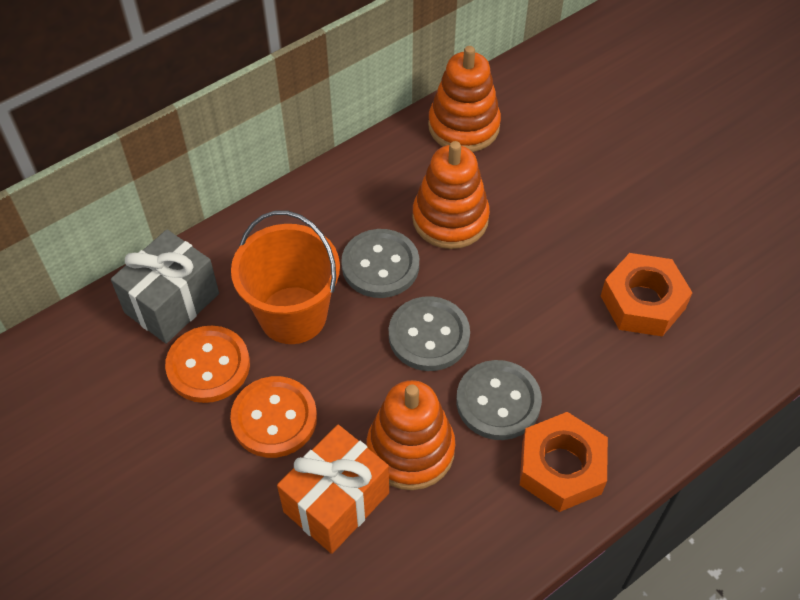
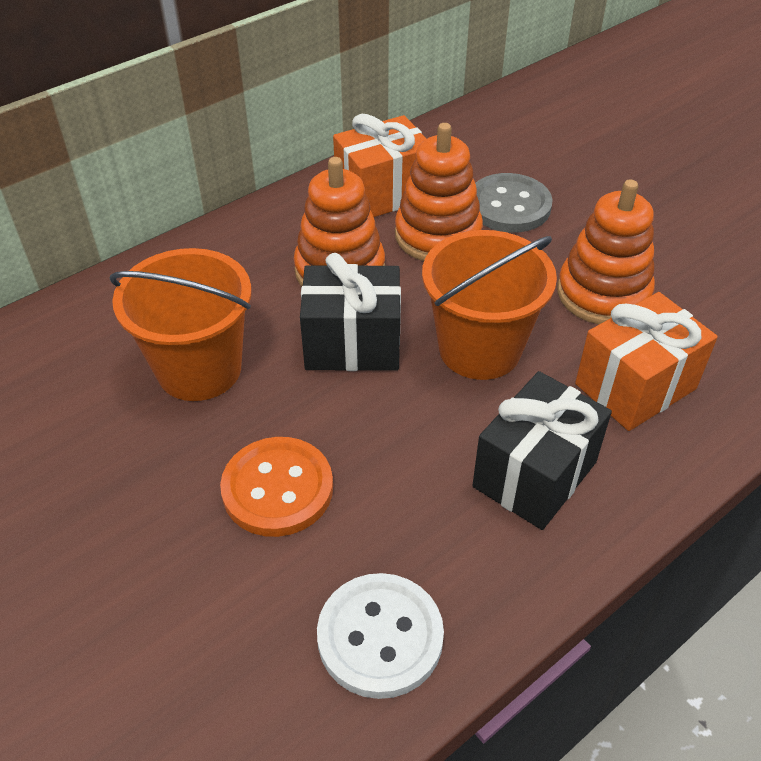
black gift: 0 -> 2
grey button: 3 -> 1
grey gift: 1 -> 0
orange bucket: 1 -> 2
orange button: 2 -> 1
orange gift: 1 -> 2
orange nut: 2 -> 0
white button: 0 -> 1

